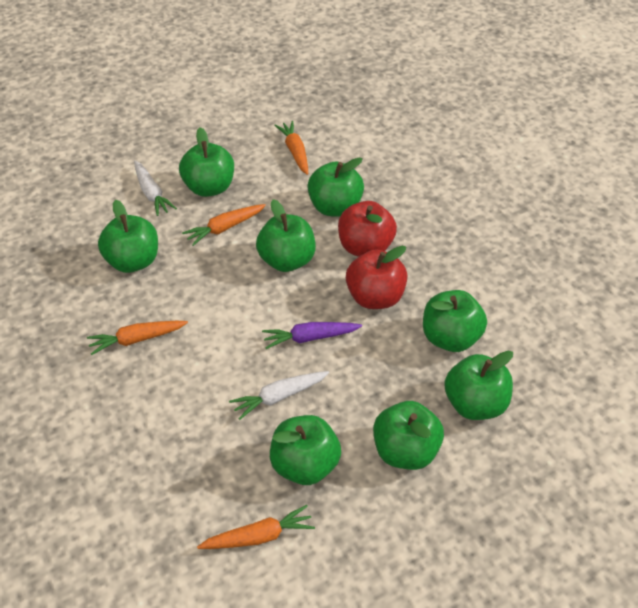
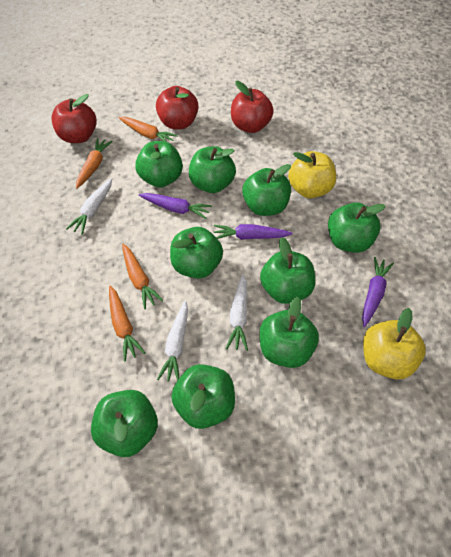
green apple: 8 -> 9
purple carrot: 1 -> 3
red apple: 2 -> 3
white carrot: 2 -> 3
yellow apple: 0 -> 2

